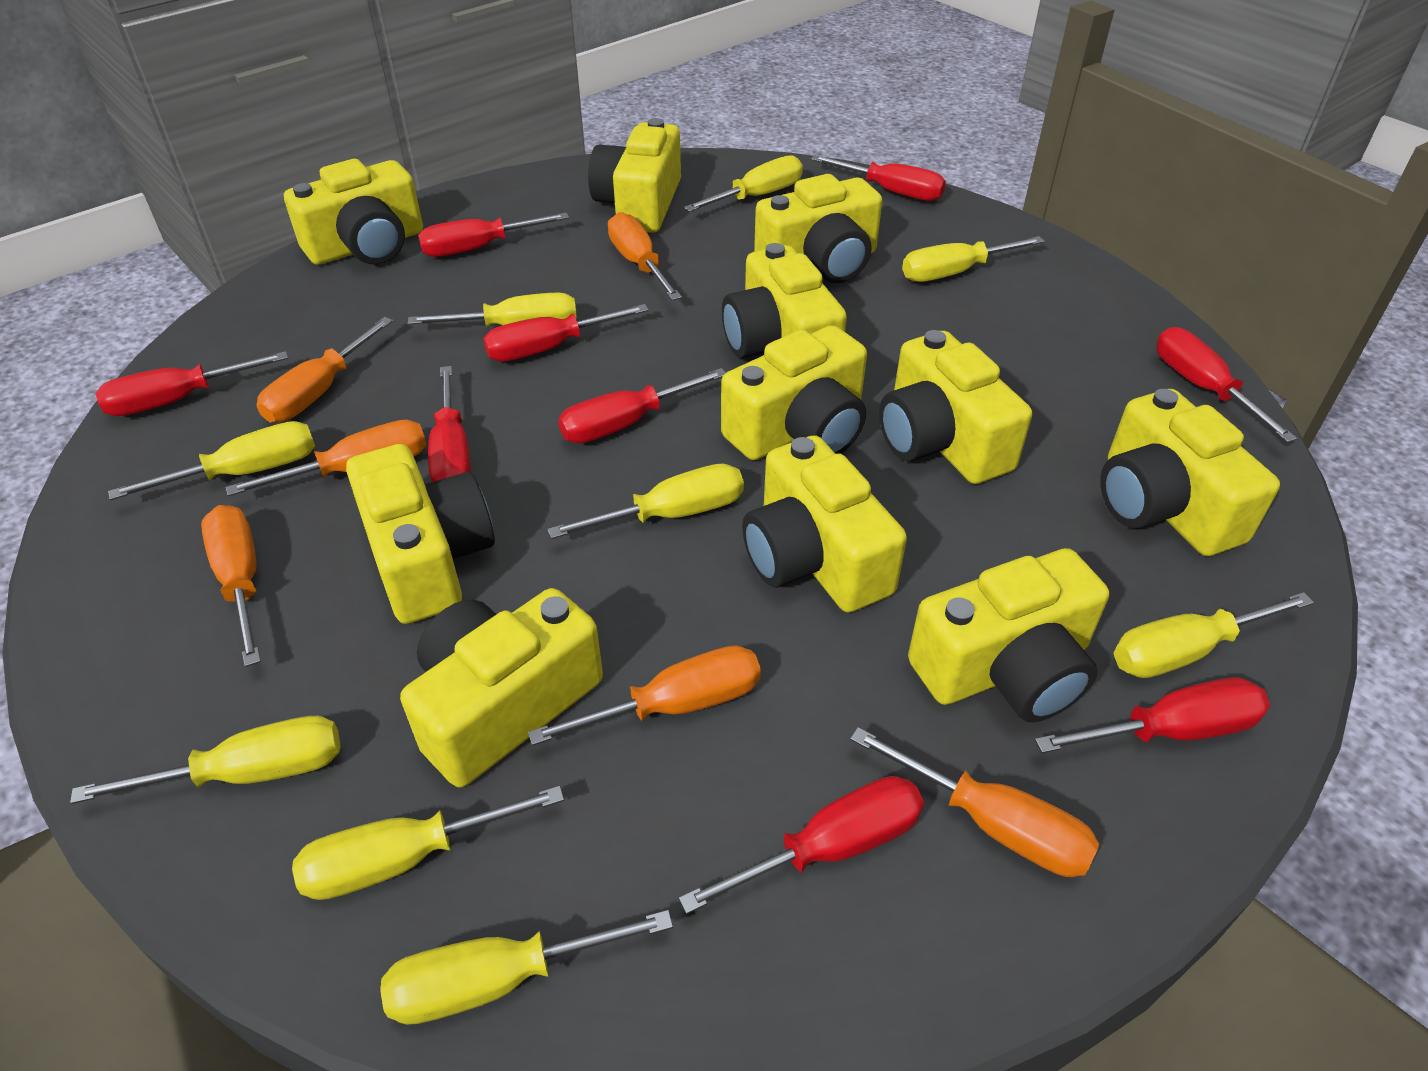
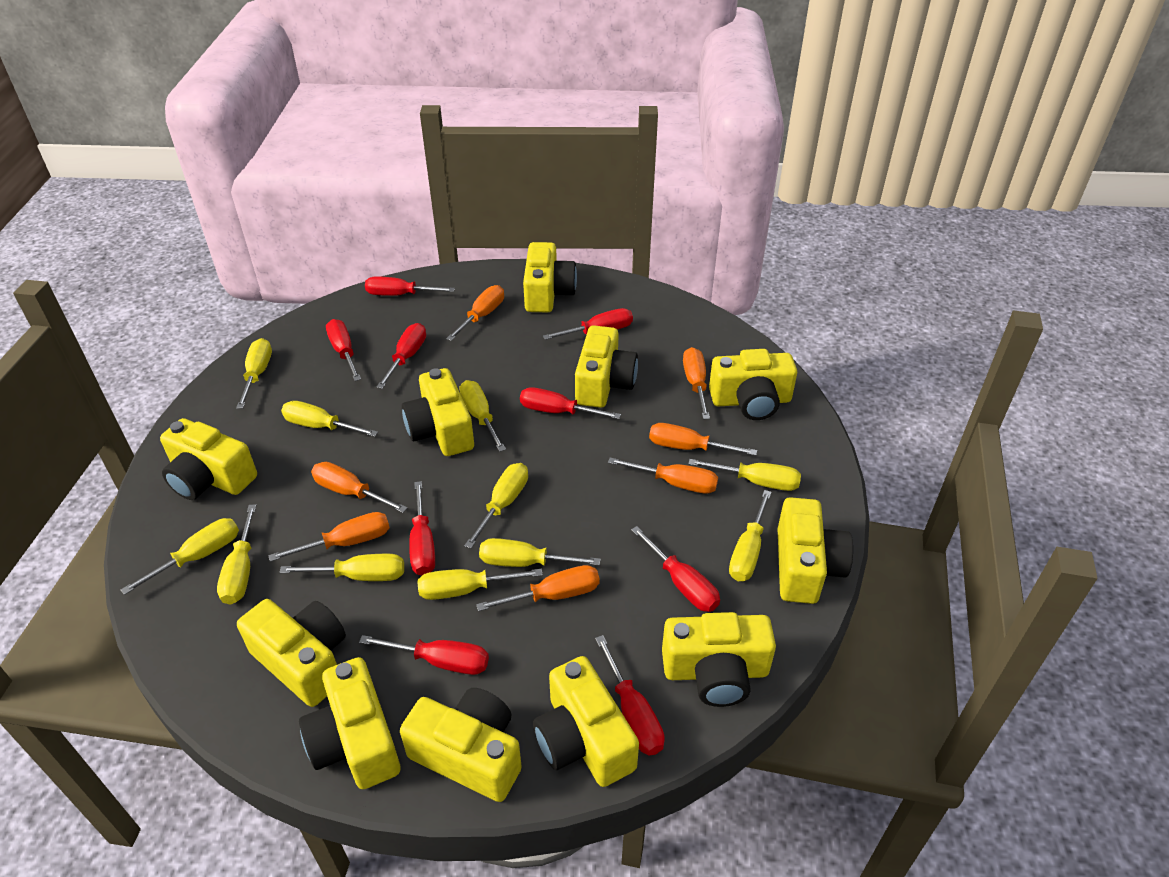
orange screwdriver: 6 -> 7
yellow screwdriver: 9 -> 11

